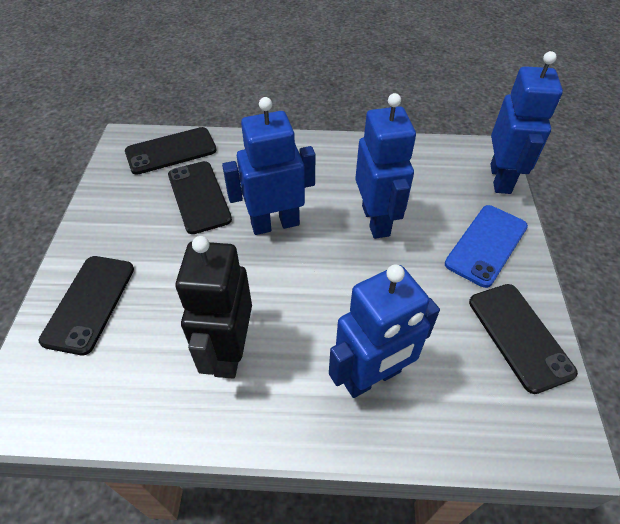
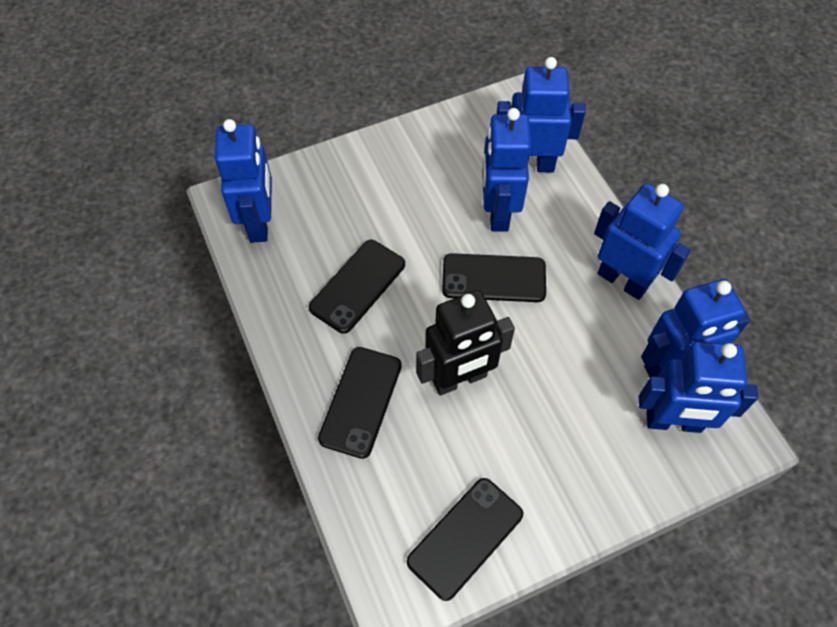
blue phone: 1 -> 0
blue robot: 4 -> 6

